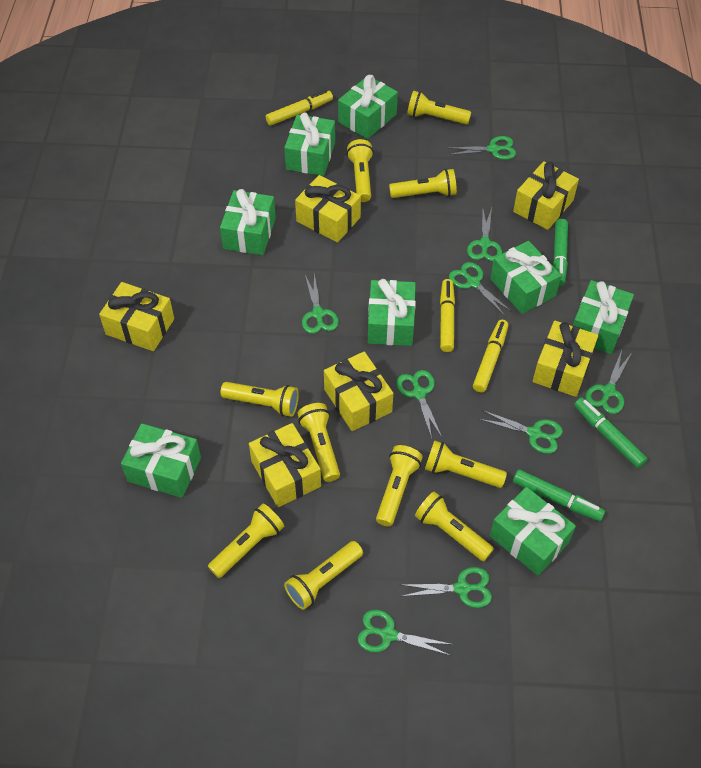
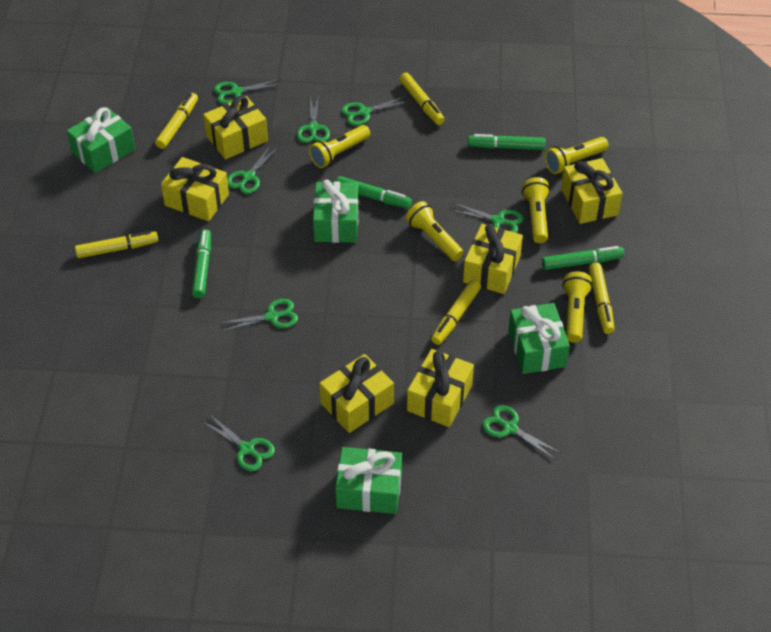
green gift: 8 -> 4
green marker: 3 -> 4
green scissors: 9 -> 8
yellow flashlight: 10 -> 5
yellow marker: 3 -> 5

